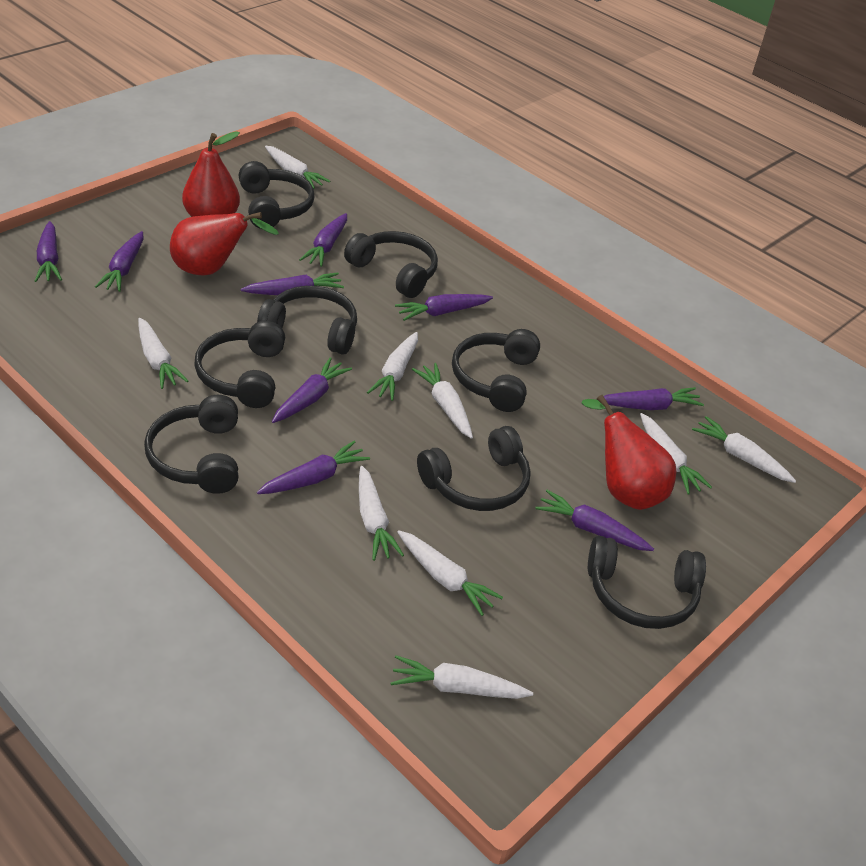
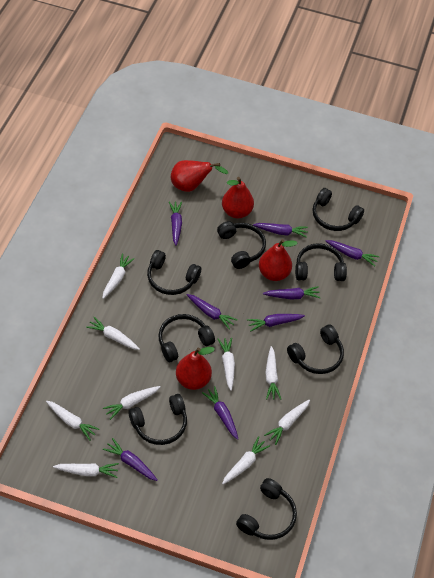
purple carrot: 9 -> 8
red pear: 3 -> 4

